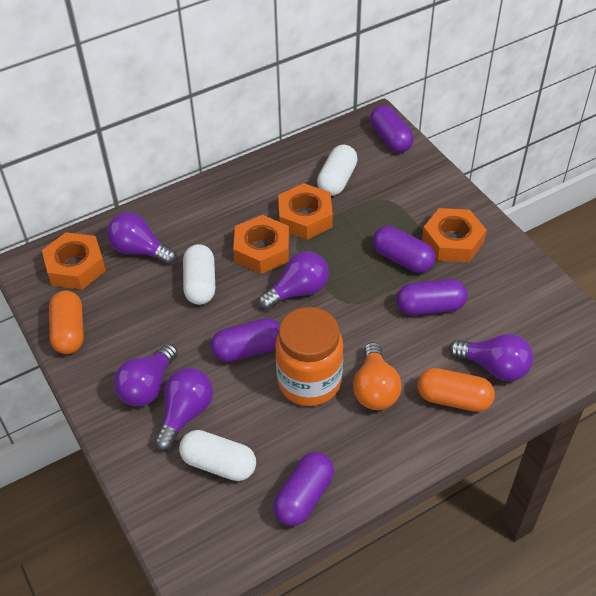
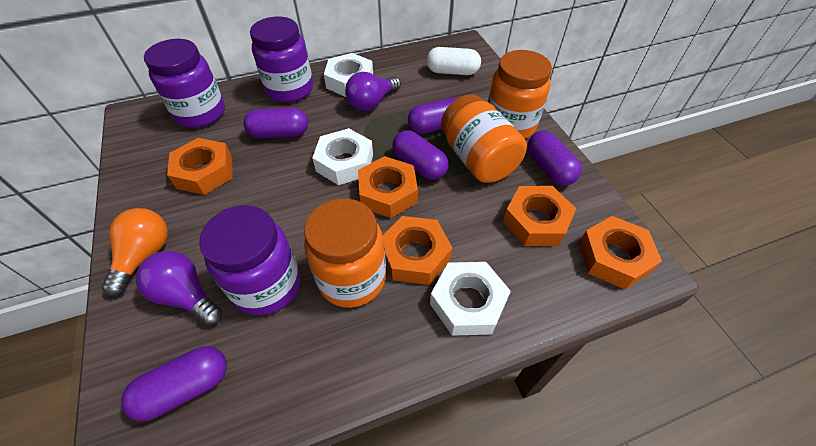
orange capsule: 2 -> 0
orange jar: 1 -> 3
orange nut: 4 -> 5
purple jar: 0 -> 3
purple light bulb: 5 -> 2
white capsule: 3 -> 1
white nut: 0 -> 3

